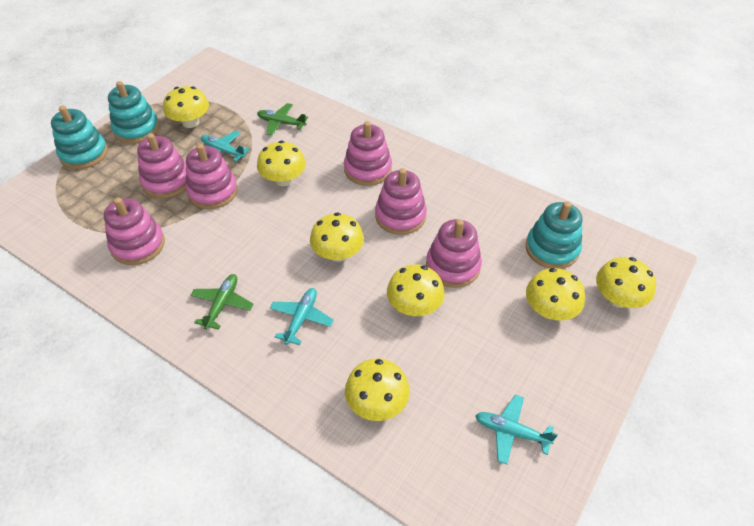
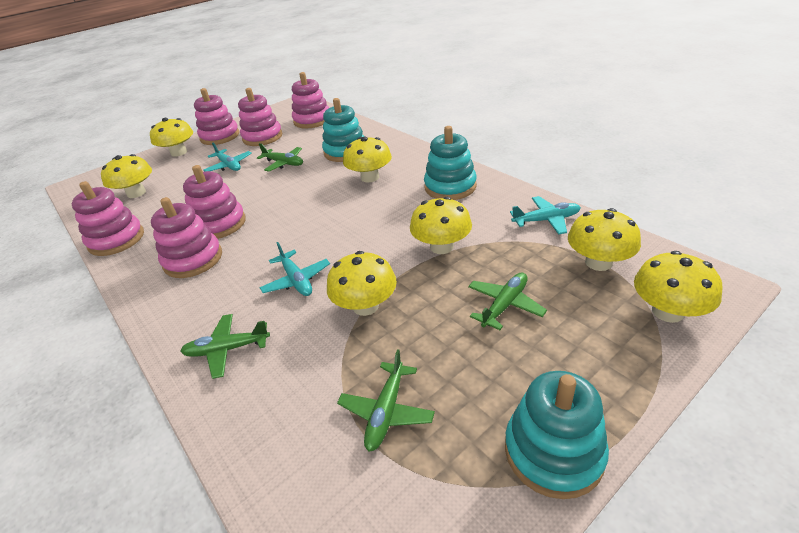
green plane: 2 -> 4

